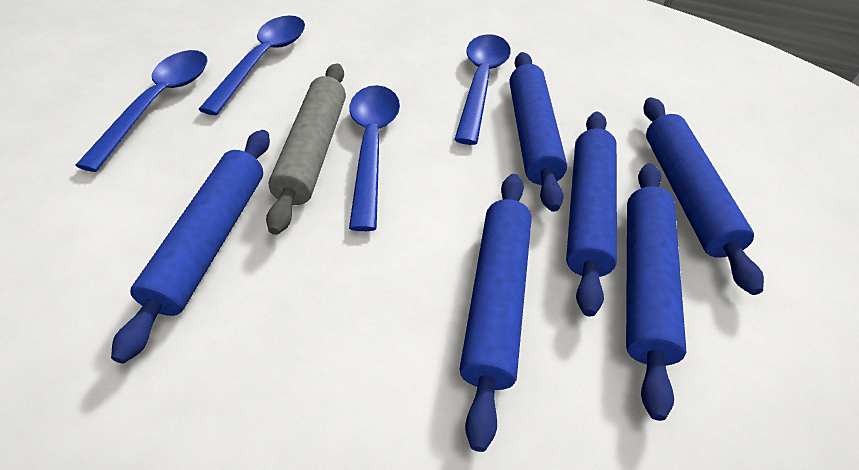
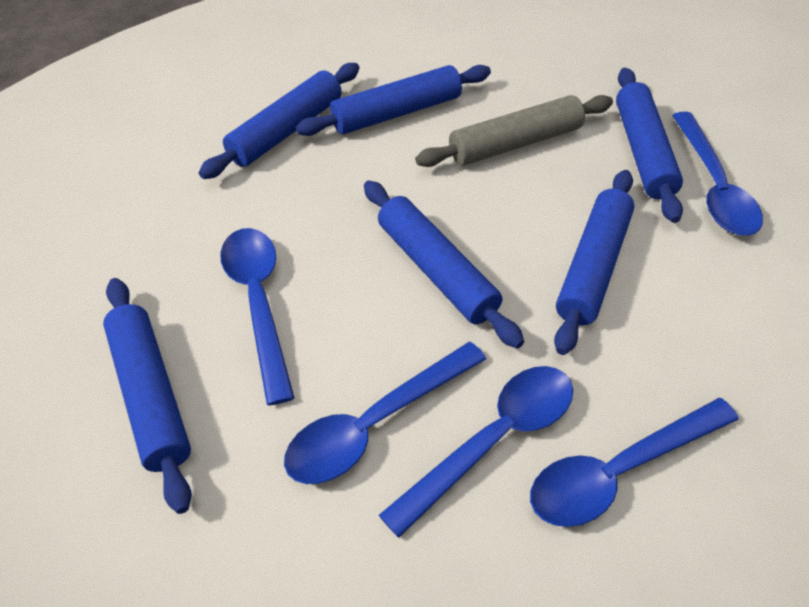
blue spoon: 4 -> 5

